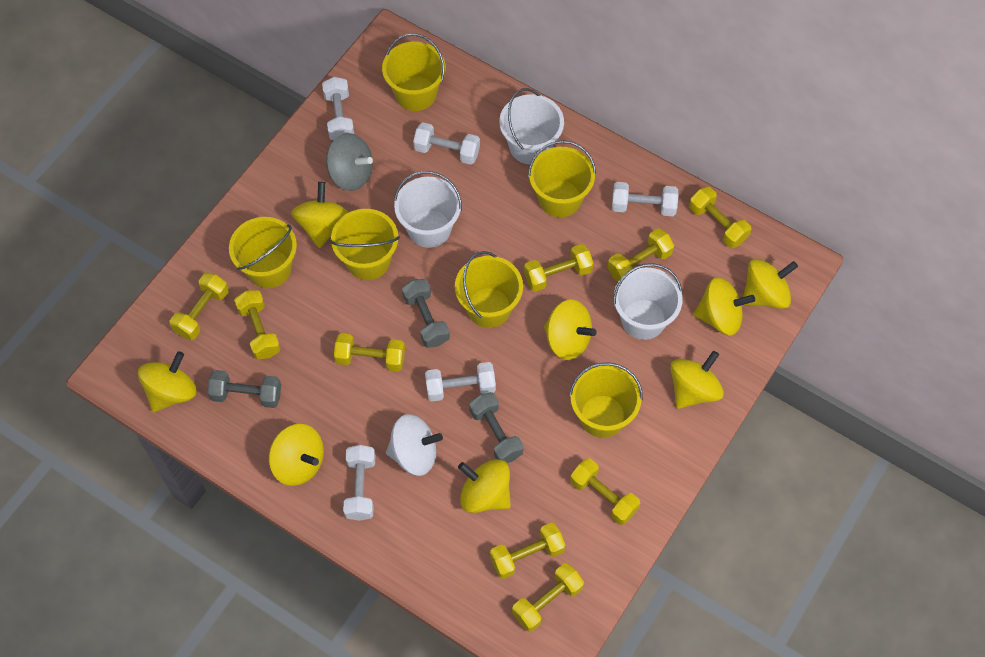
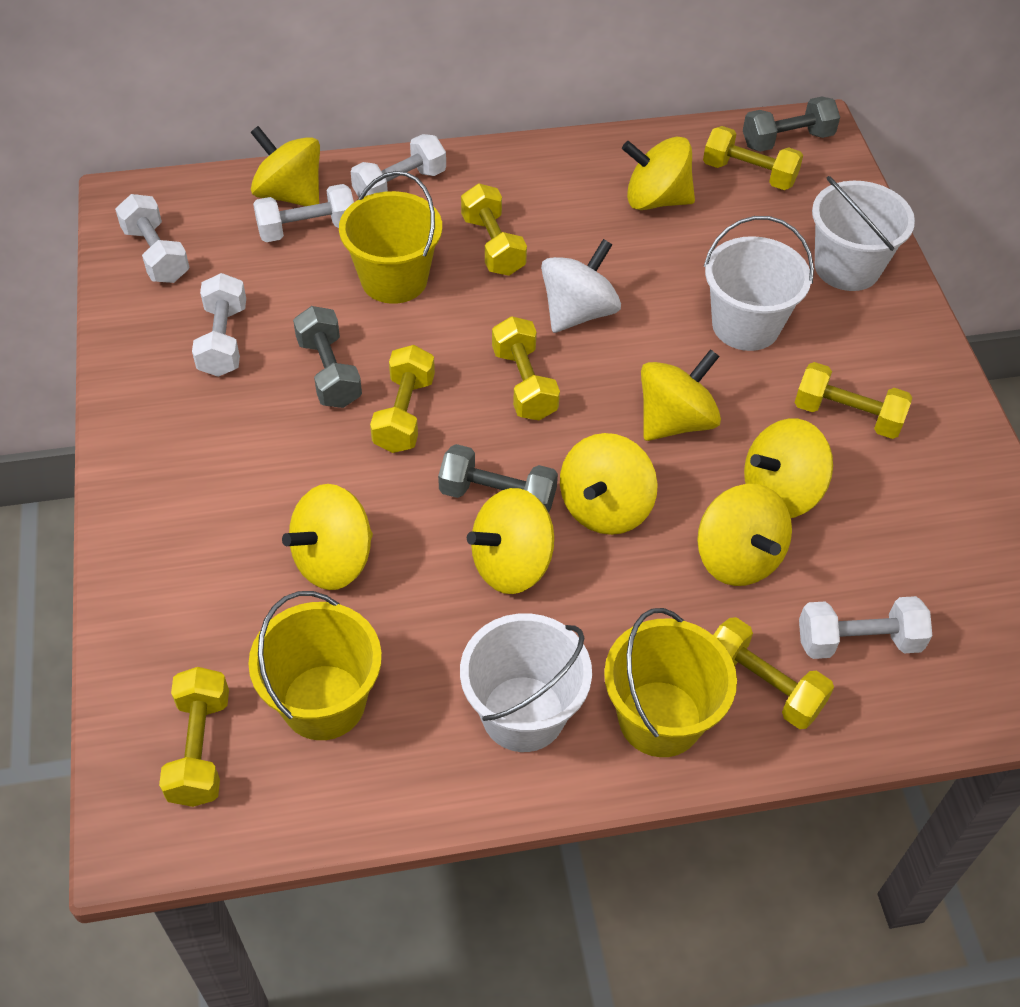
grey spinning top: 1 -> 0
yellow bucket: 6 -> 3
yellow dumbbell: 9 -> 7

